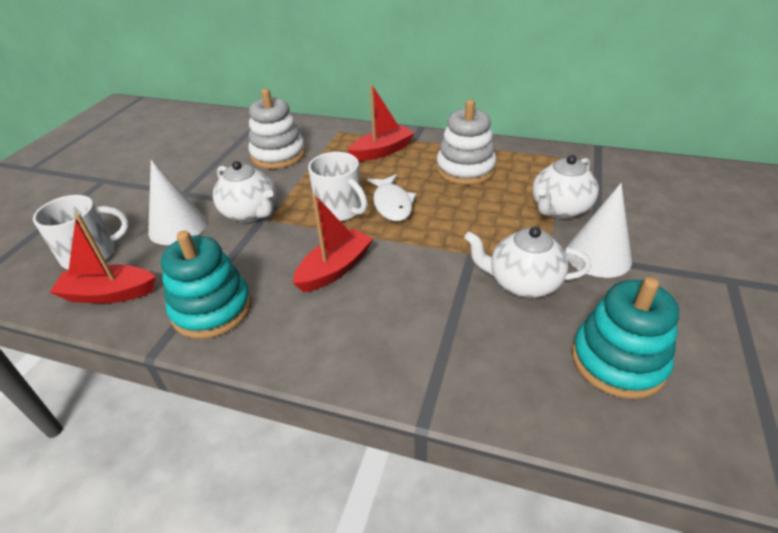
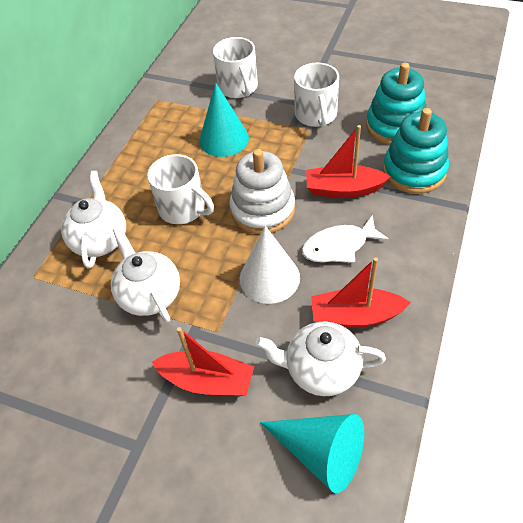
turquoise cone: 0 -> 2
white cone: 2 -> 1
white mug: 2 -> 3
white stacking toy: 2 -> 1

